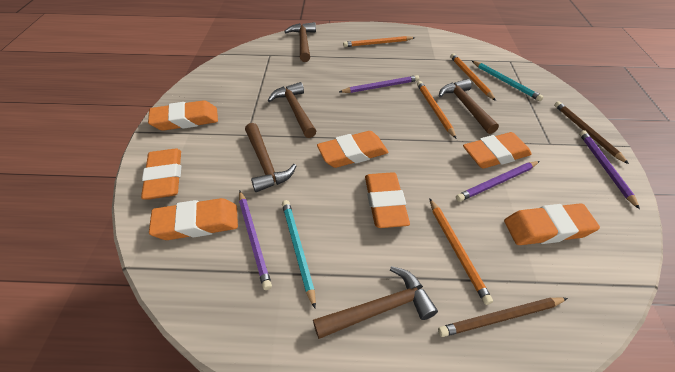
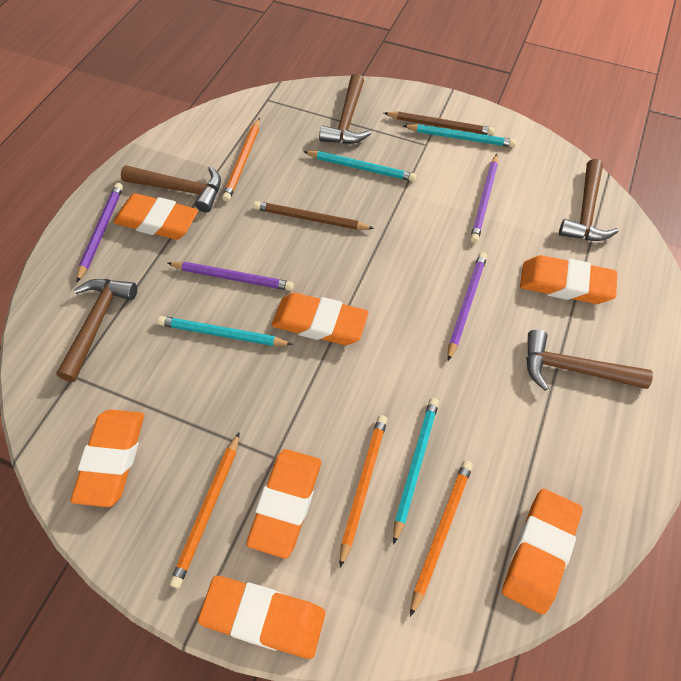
turquoise pencil: 2 -> 4

